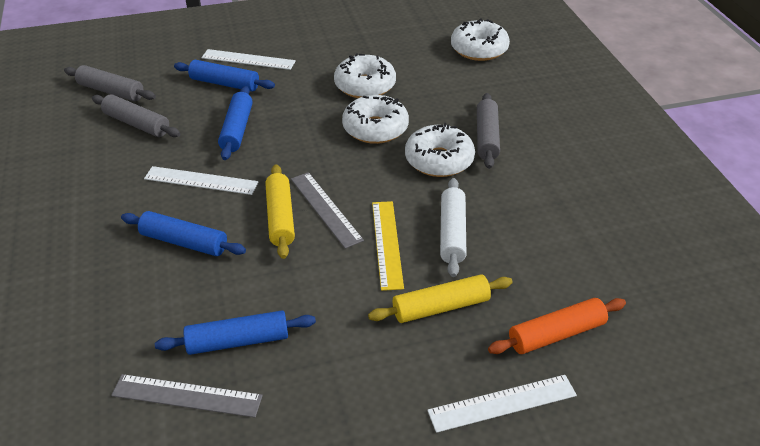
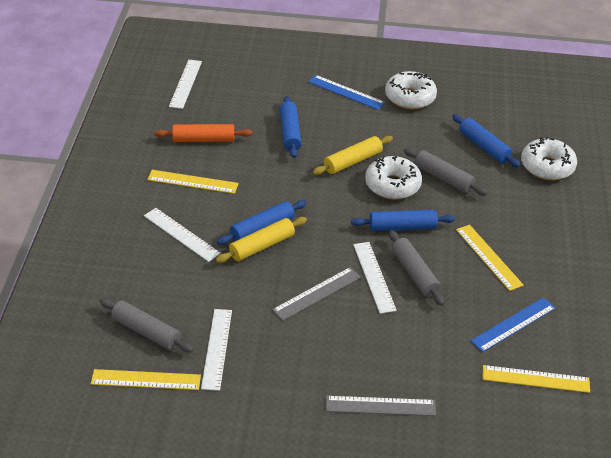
blue ruler: 0 -> 2
white donut: 4 -> 3
white rolling pin: 1 -> 0
white ruler: 3 -> 4
yellow ruler: 1 -> 4

